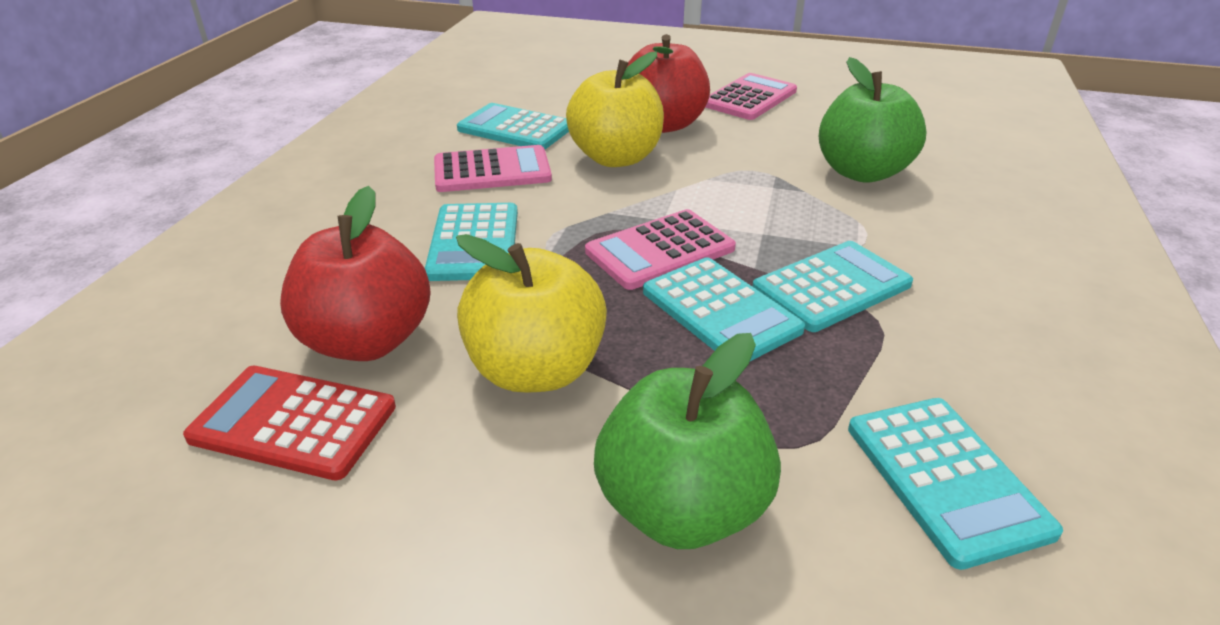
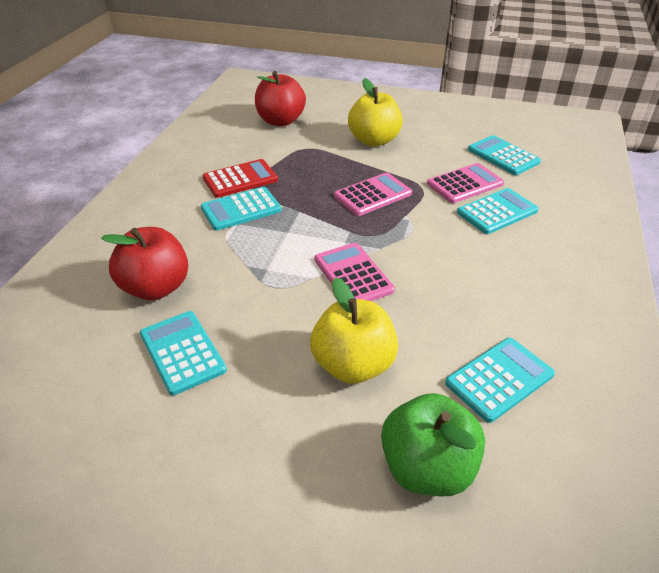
green apple: 2 -> 1

